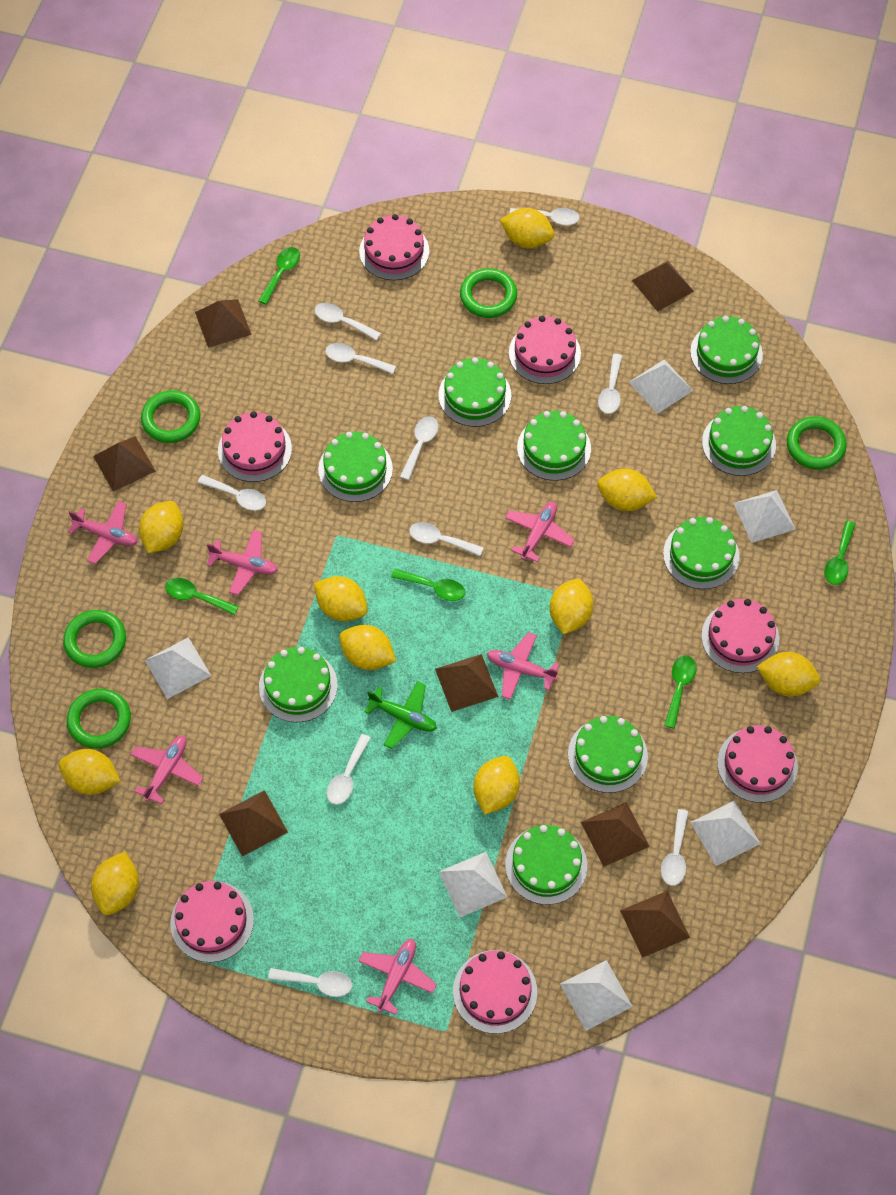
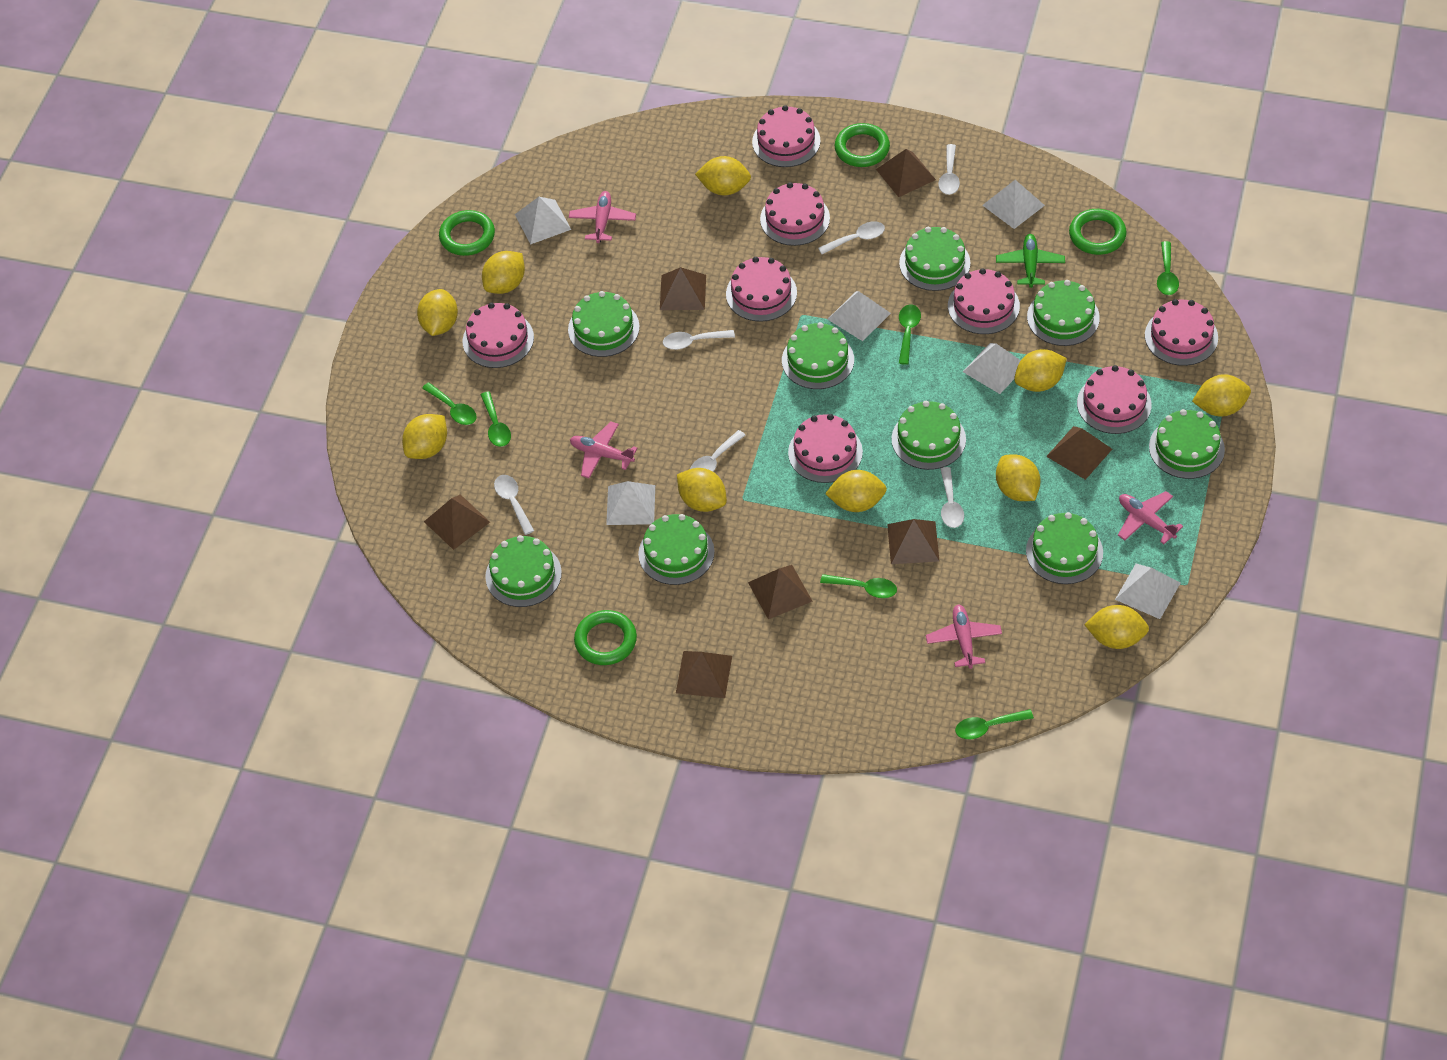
green ring: 5 -> 4
green spoon: 5 -> 6
pink cake: 7 -> 8
pink plane: 6 -> 4
white spoon: 10 -> 6

